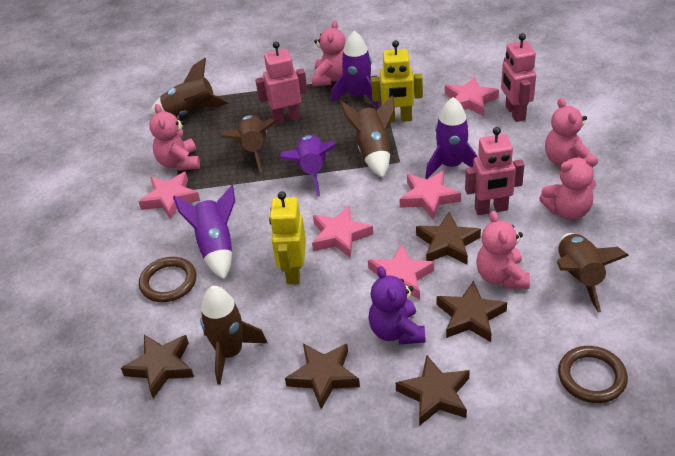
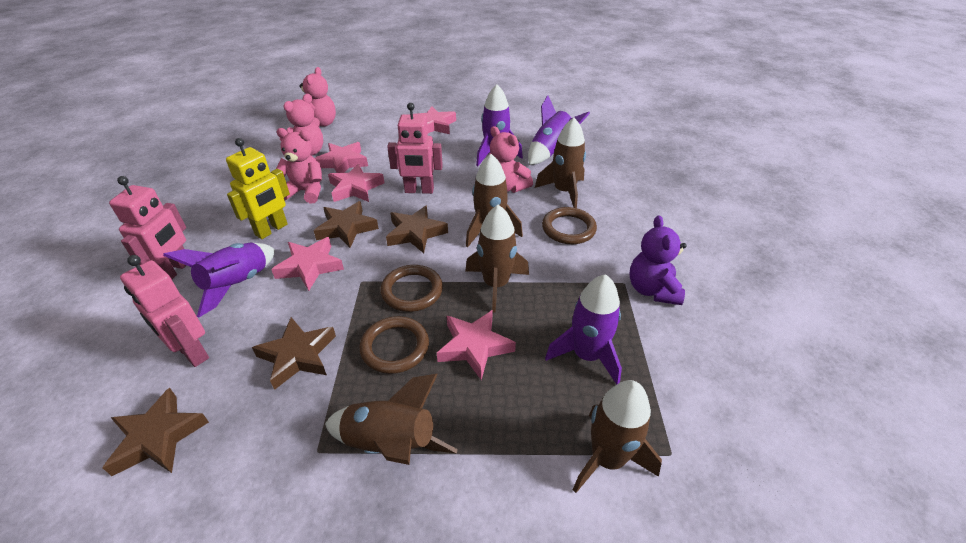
brown ring: 2 -> 3
brown star: 5 -> 4
pink teddy bear: 5 -> 4
yellow robot: 2 -> 1

